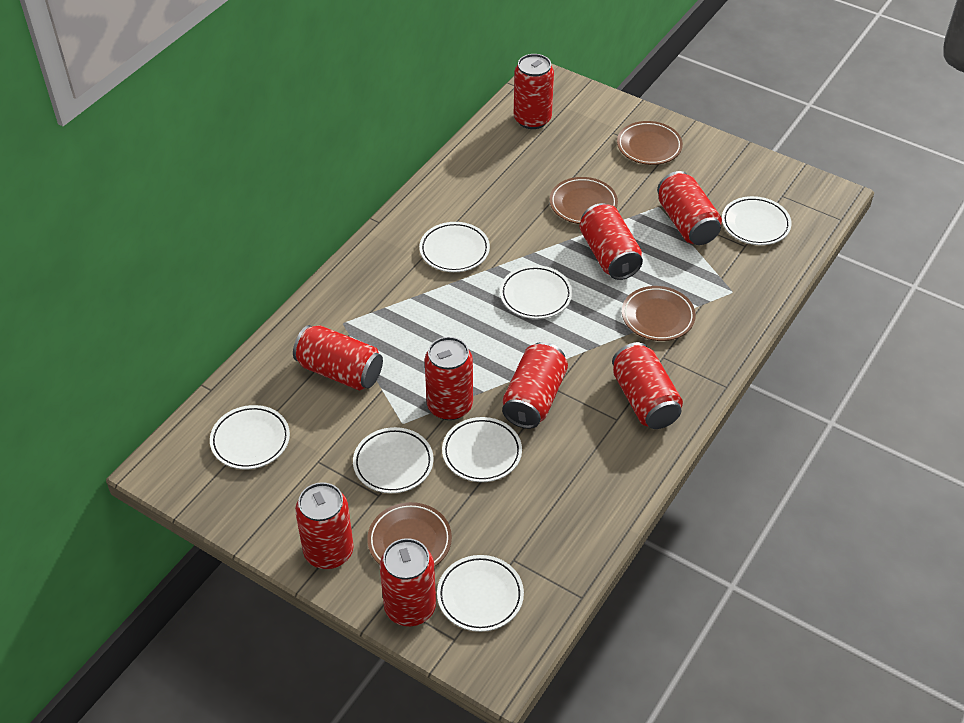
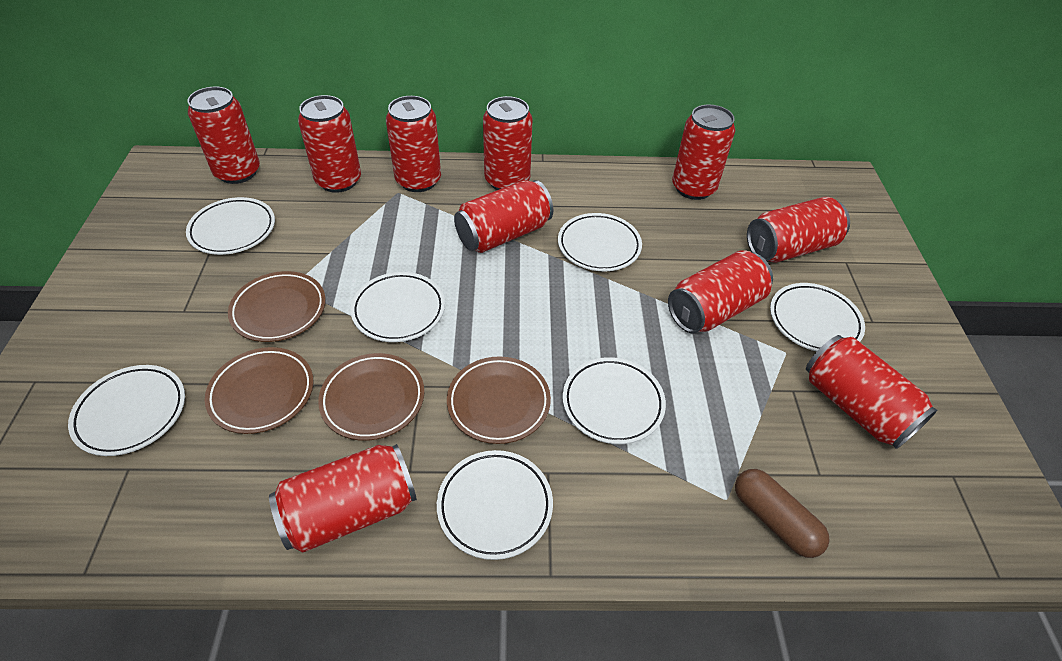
brown capsule: 0 -> 1
red can: 9 -> 10

